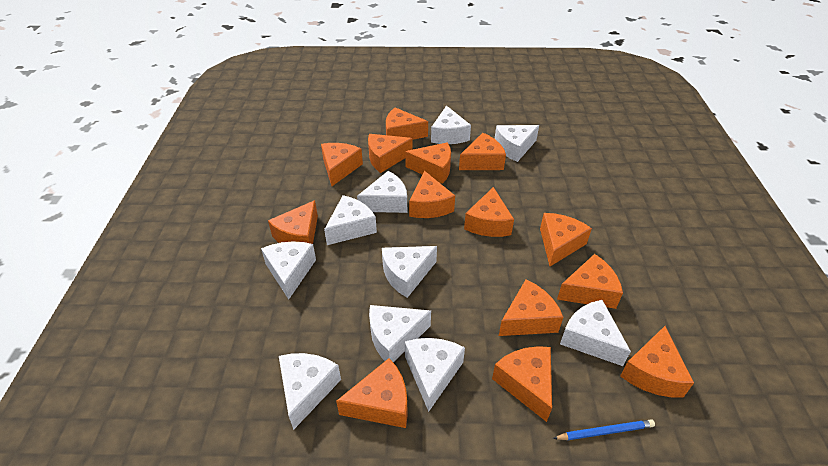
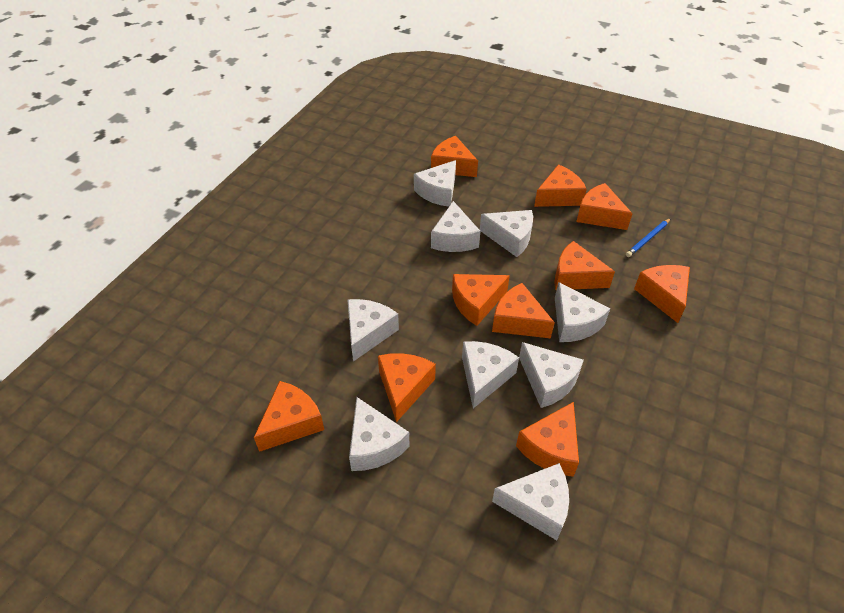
orange cheese: 14 -> 10
white cheese: 10 -> 9

